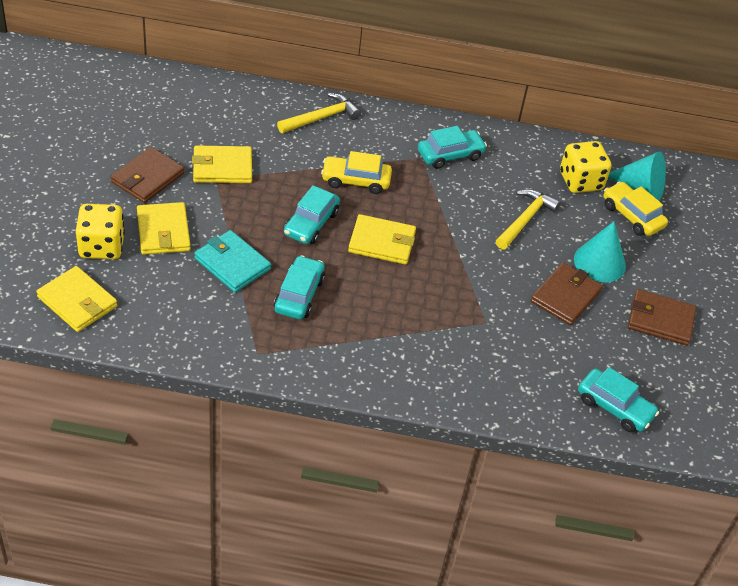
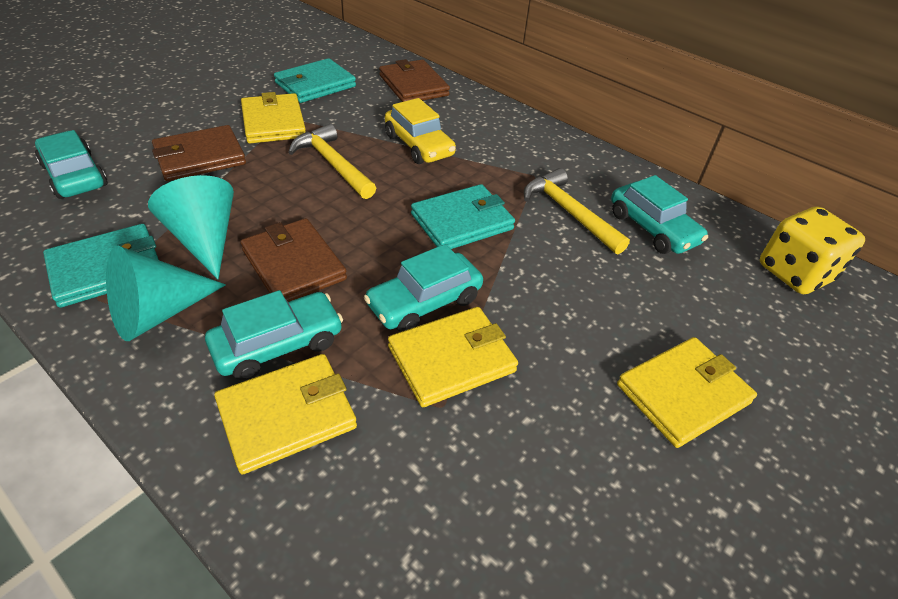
turquoise wallet: 1 -> 3
yellow car: 2 -> 1
yellow dice: 2 -> 1

